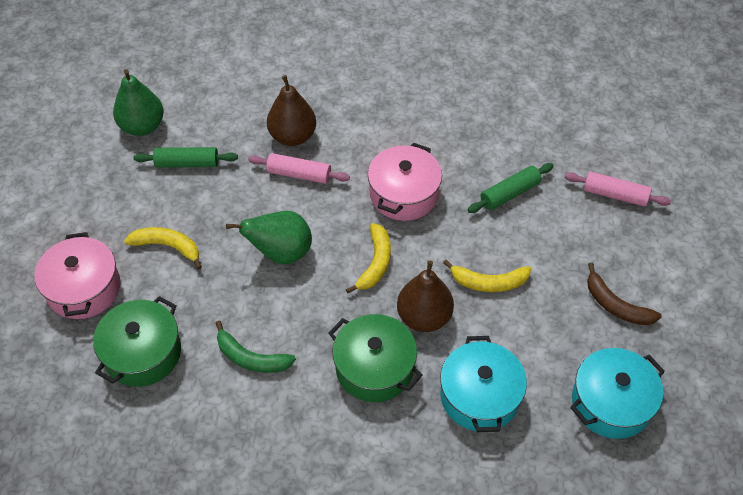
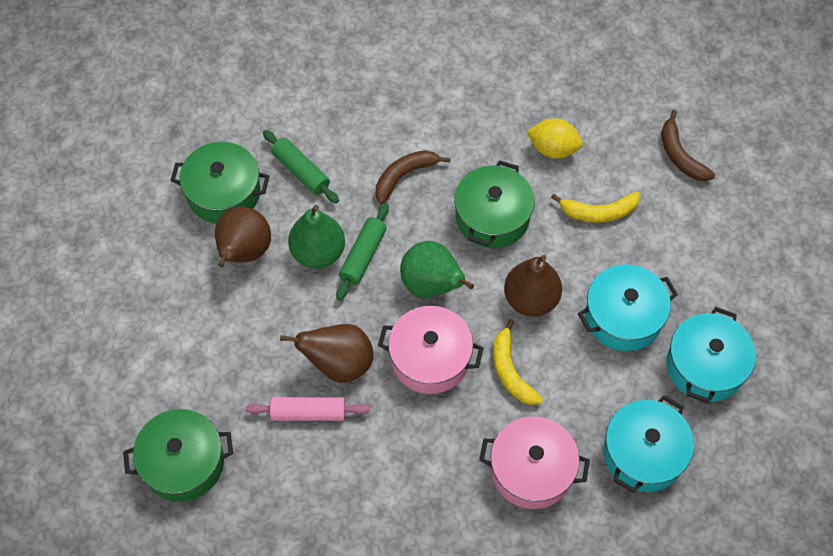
brown banana: 1 -> 2
brown pear: 2 -> 3
green banana: 1 -> 0
green pot: 2 -> 3
pink rolling pin: 2 -> 1
turquoise pot: 2 -> 3
yellow banana: 3 -> 2
yellow lemon: 0 -> 1

